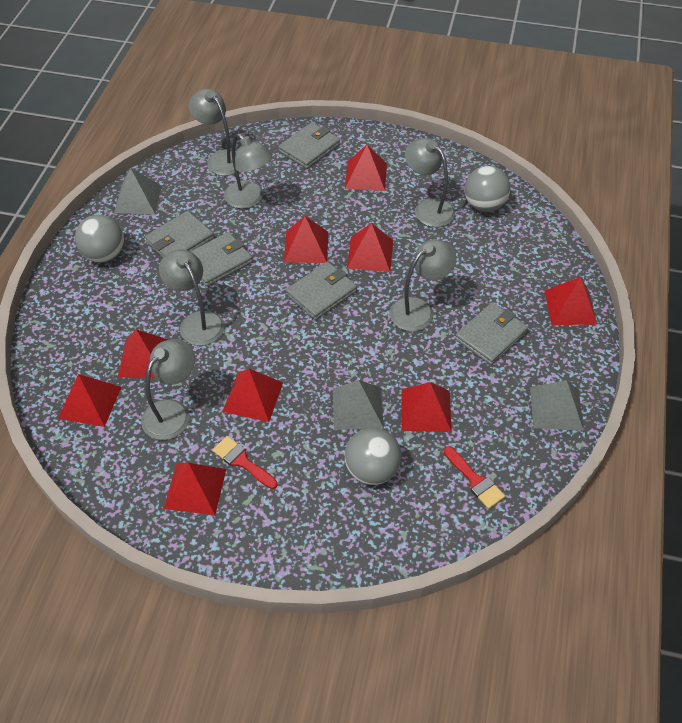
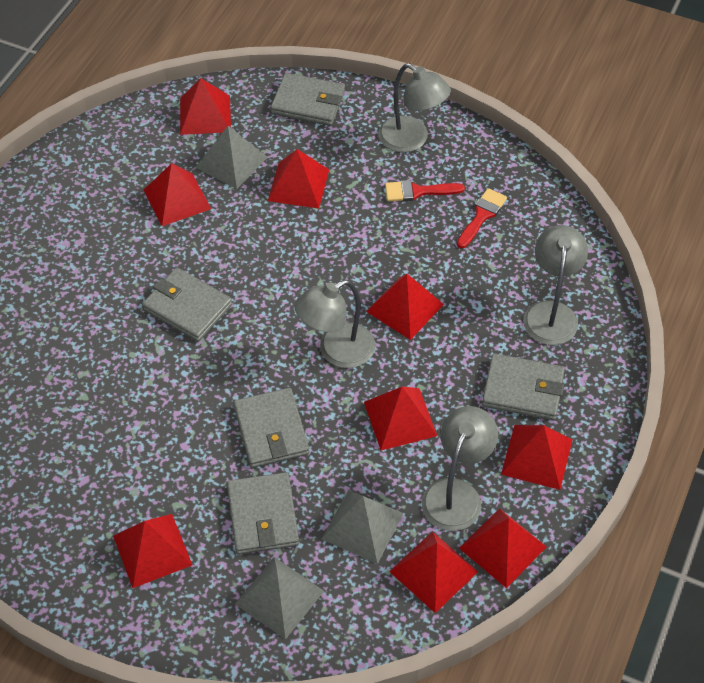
grey ball: 3 -> 0
grey lamp: 6 -> 4

